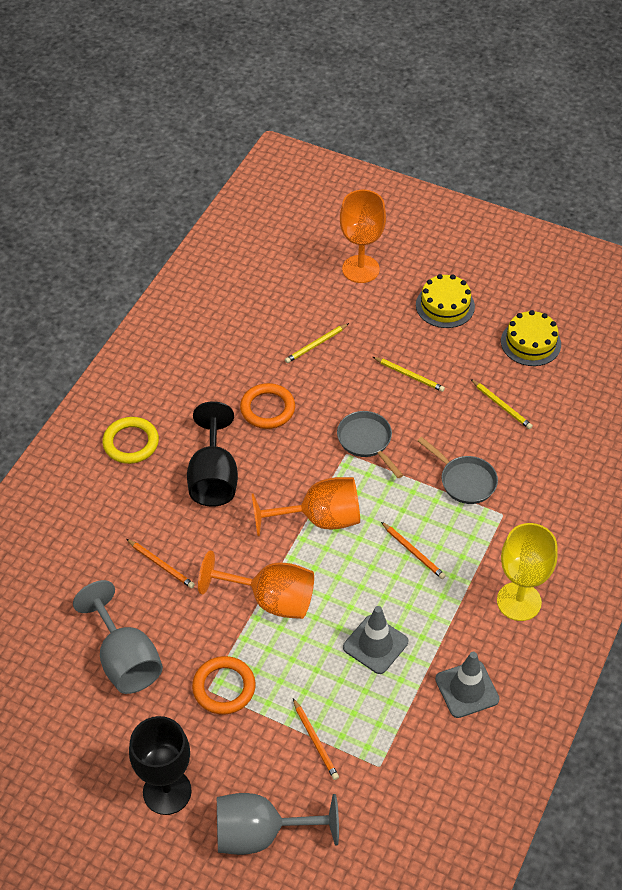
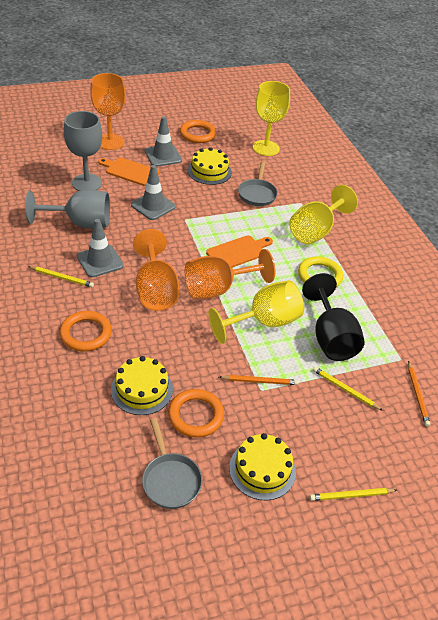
black goblet: 2 -> 1
grey traffic cone: 2 -> 3
orange cutting board: 0 -> 2
orange pencil: 3 -> 2
orange ring: 2 -> 3
yellow cake: 2 -> 3
yellow goblet: 1 -> 3

